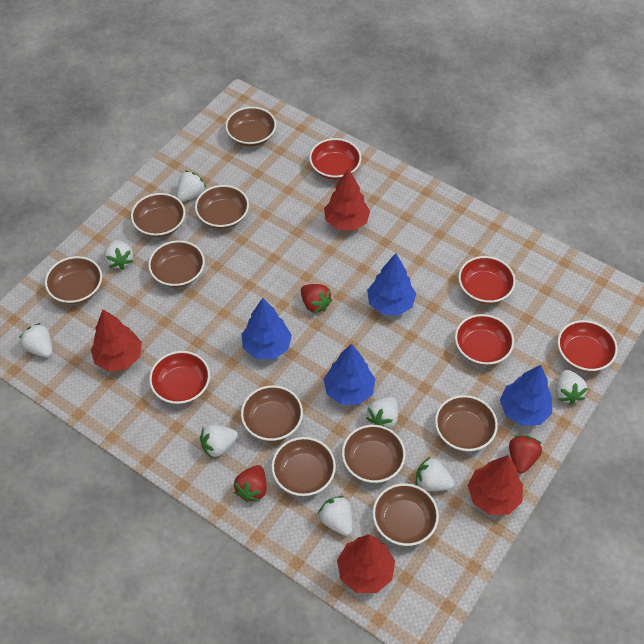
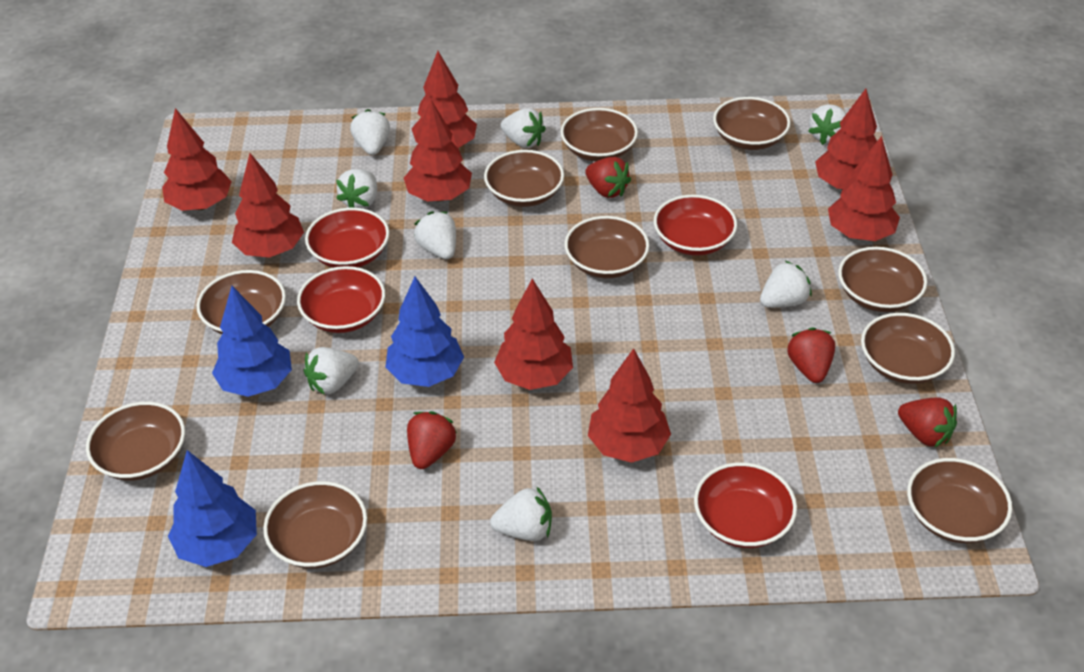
blue tree: 4 -> 3
red bowl: 5 -> 4
red strawberry: 3 -> 4
red tree: 4 -> 8

